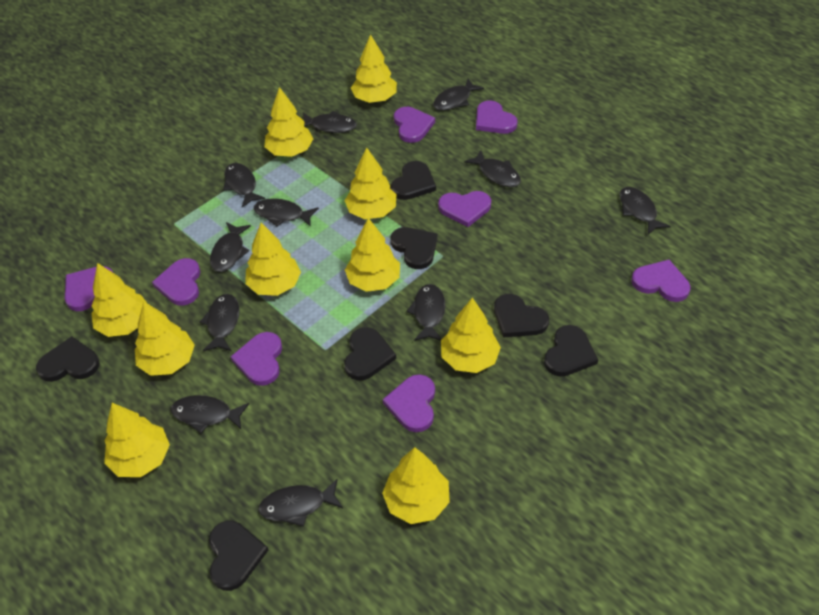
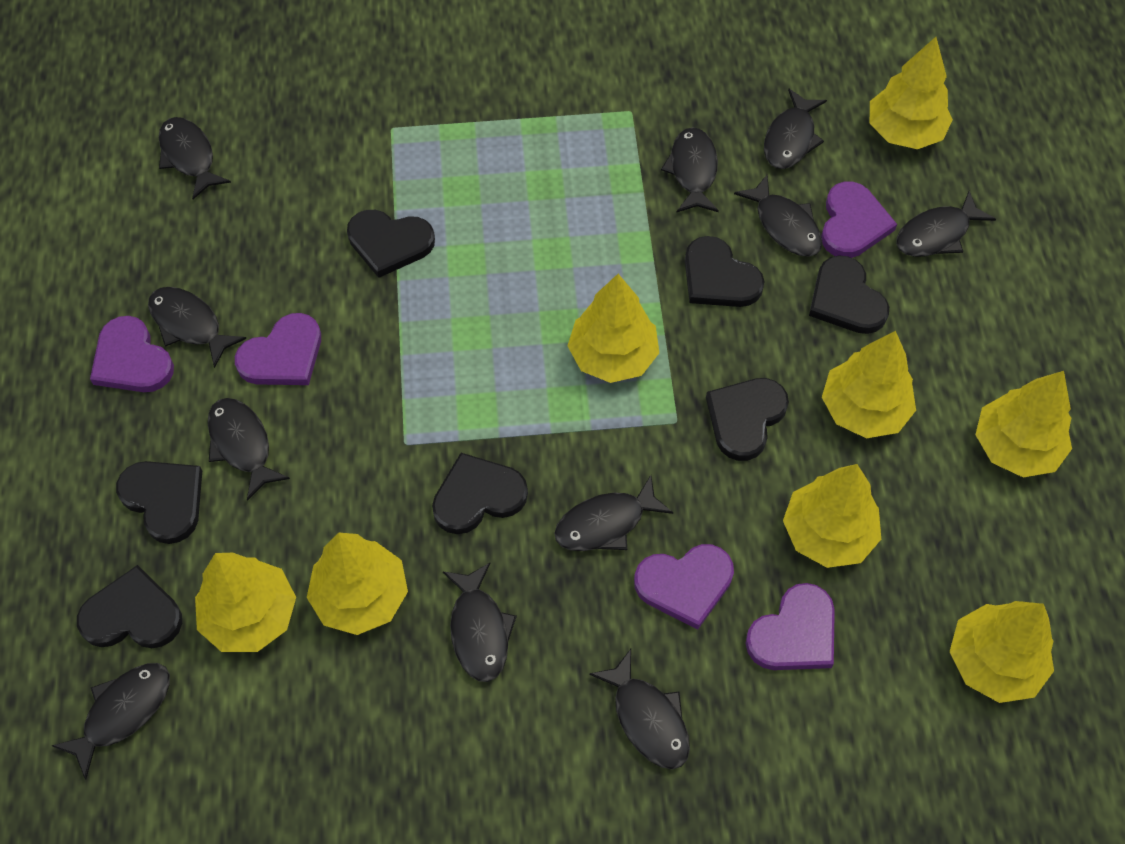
purple heart: 8 -> 5
yellow tree: 10 -> 8

